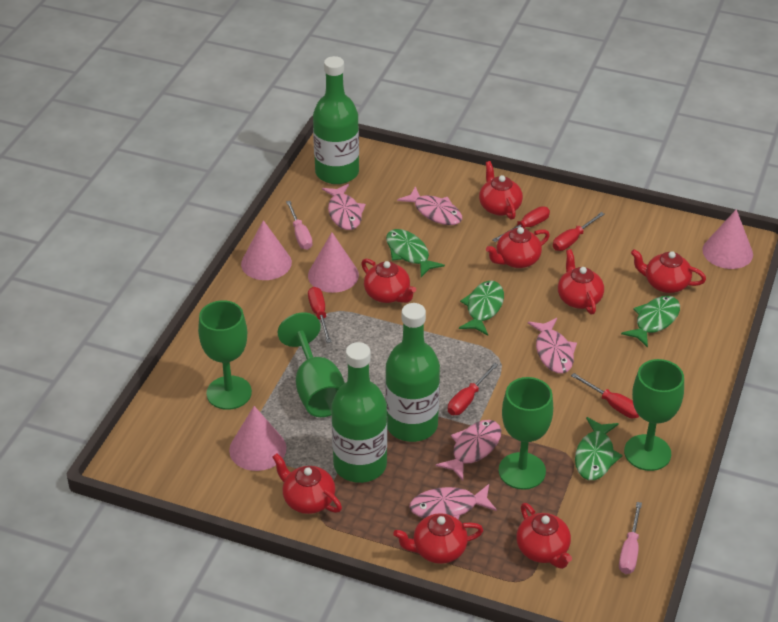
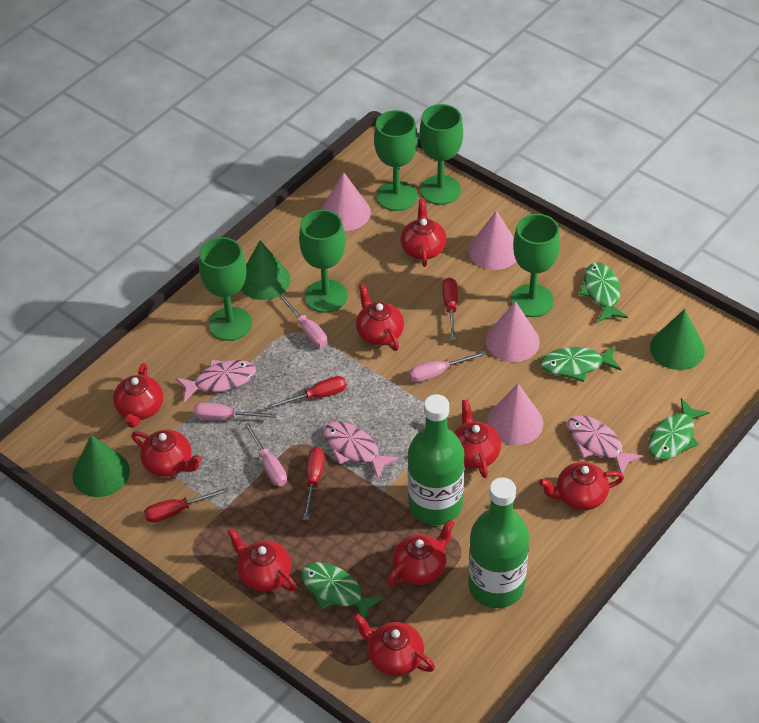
green bottle: 3 -> 2
green cone: 0 -> 3
green goblet: 4 -> 5
pink fish: 5 -> 3
pink screwdriver: 2 -> 4
red screwdriver: 5 -> 4
red teapot: 8 -> 9

